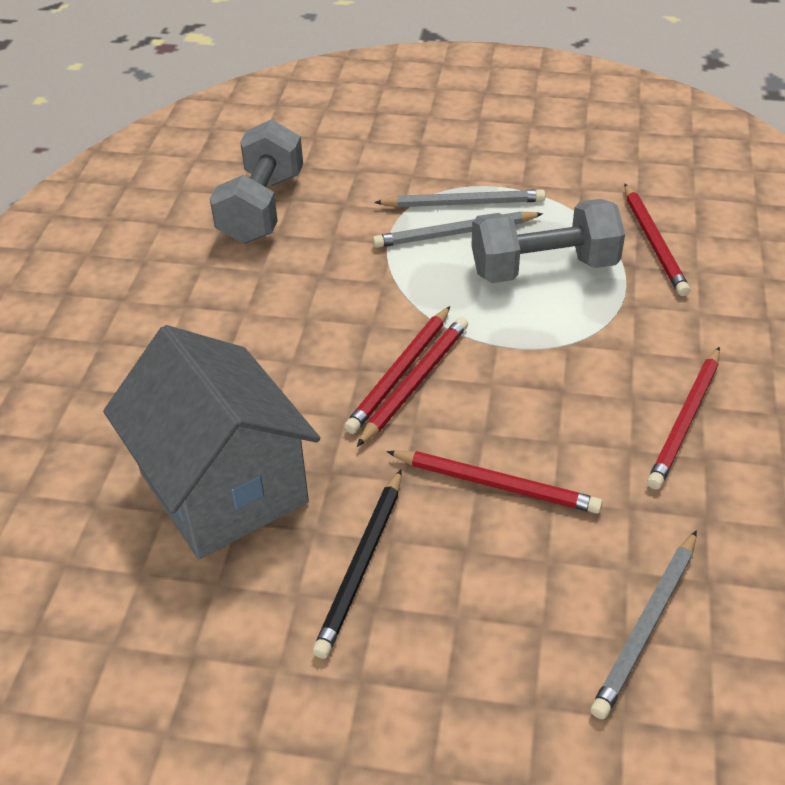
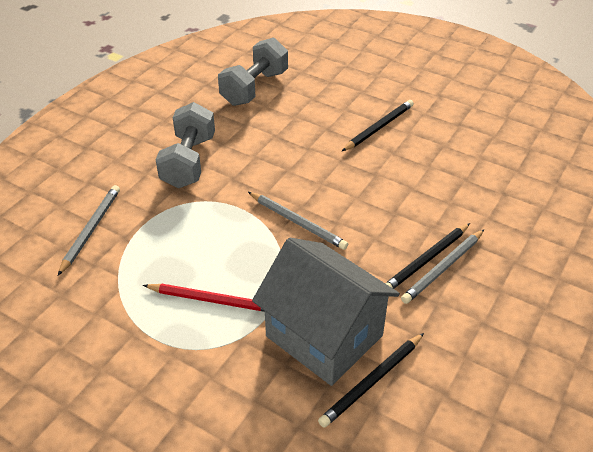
black pencil: 1 -> 3
red pencil: 5 -> 1

